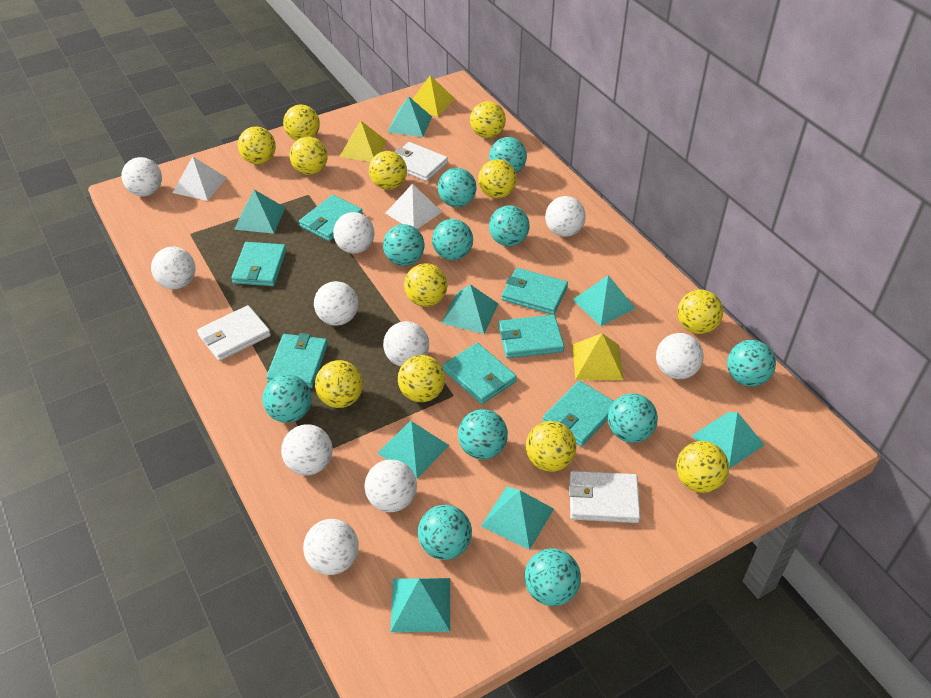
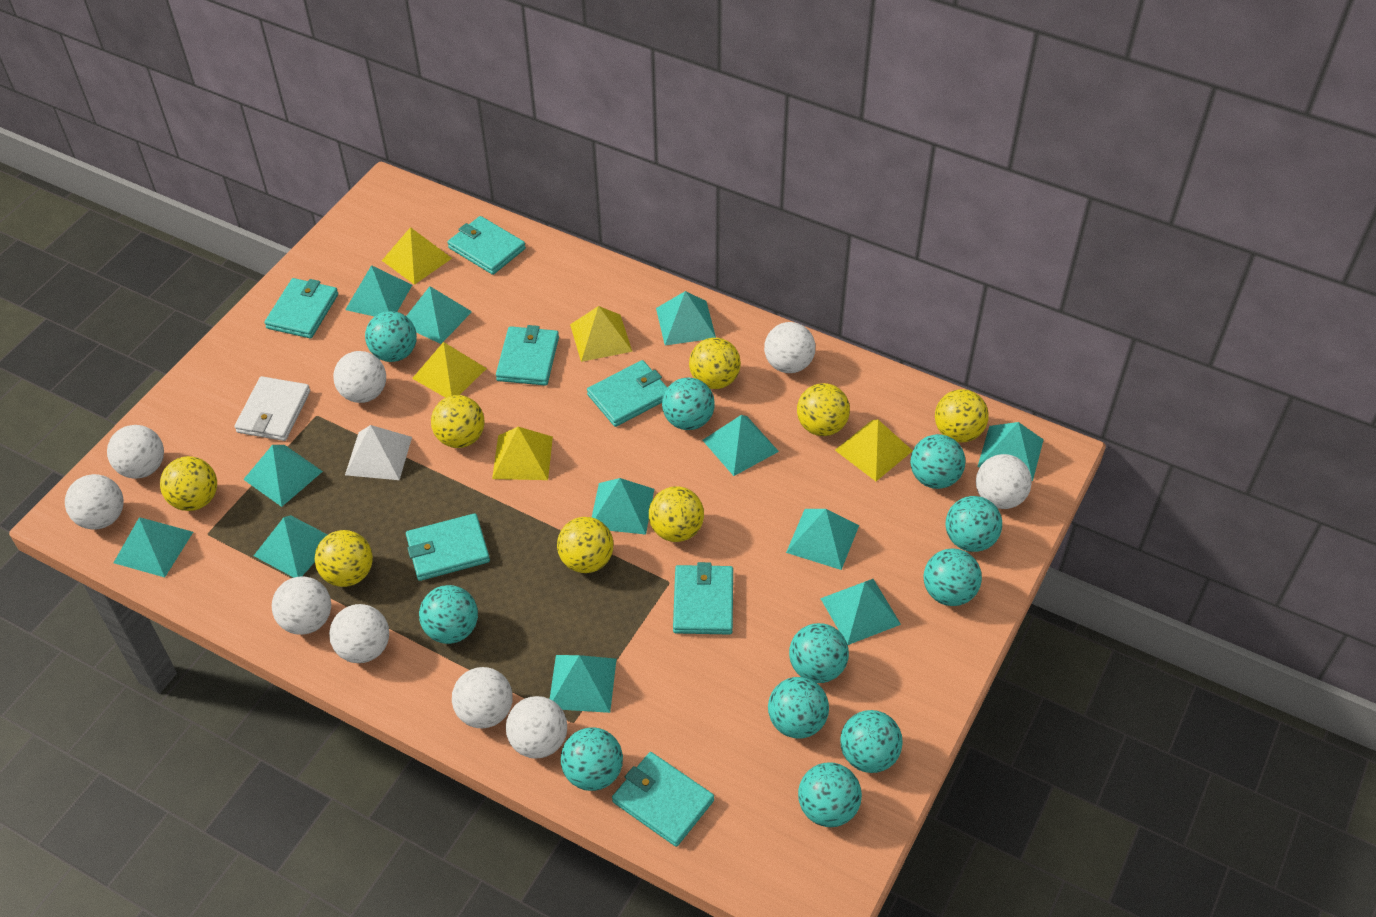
turquoise pyramid: 8 -> 12
white ball: 10 -> 9
white pyramid: 2 -> 1
white wallet: 3 -> 1
yellow ball: 12 -> 8
yellow pyramid: 3 -> 5

